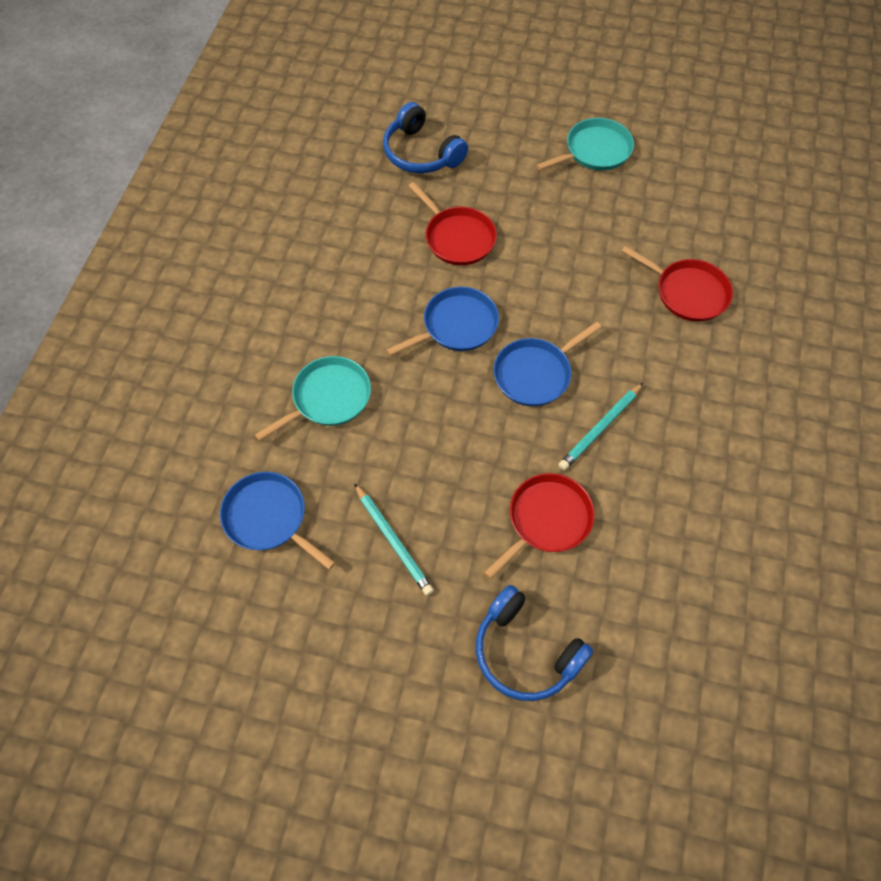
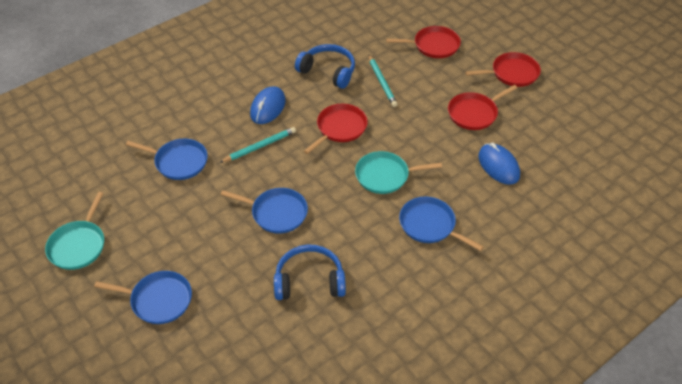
blue mouse: 0 -> 2
blue pan: 3 -> 4
red pan: 3 -> 4

